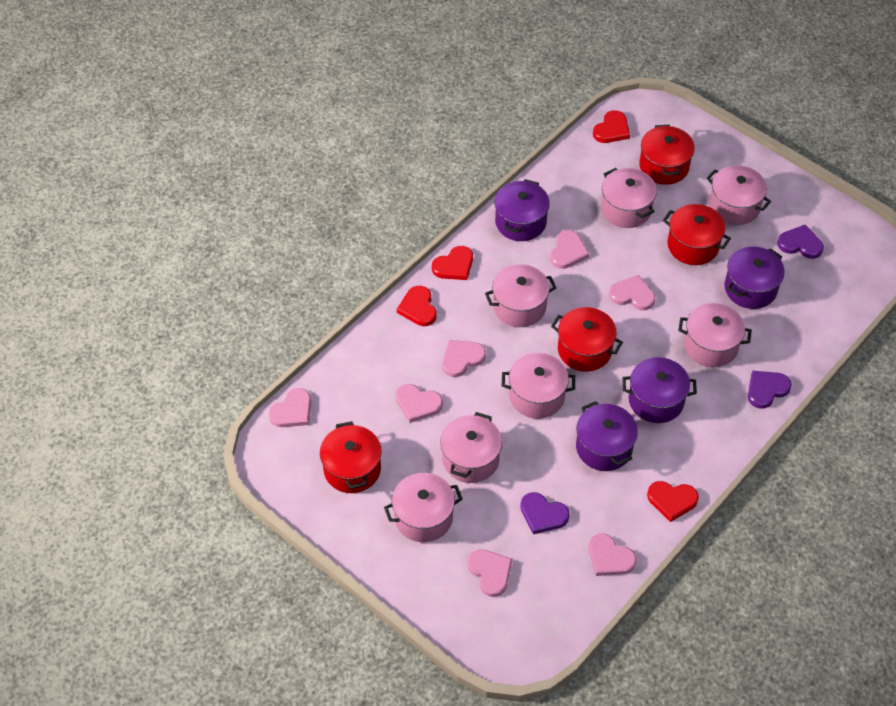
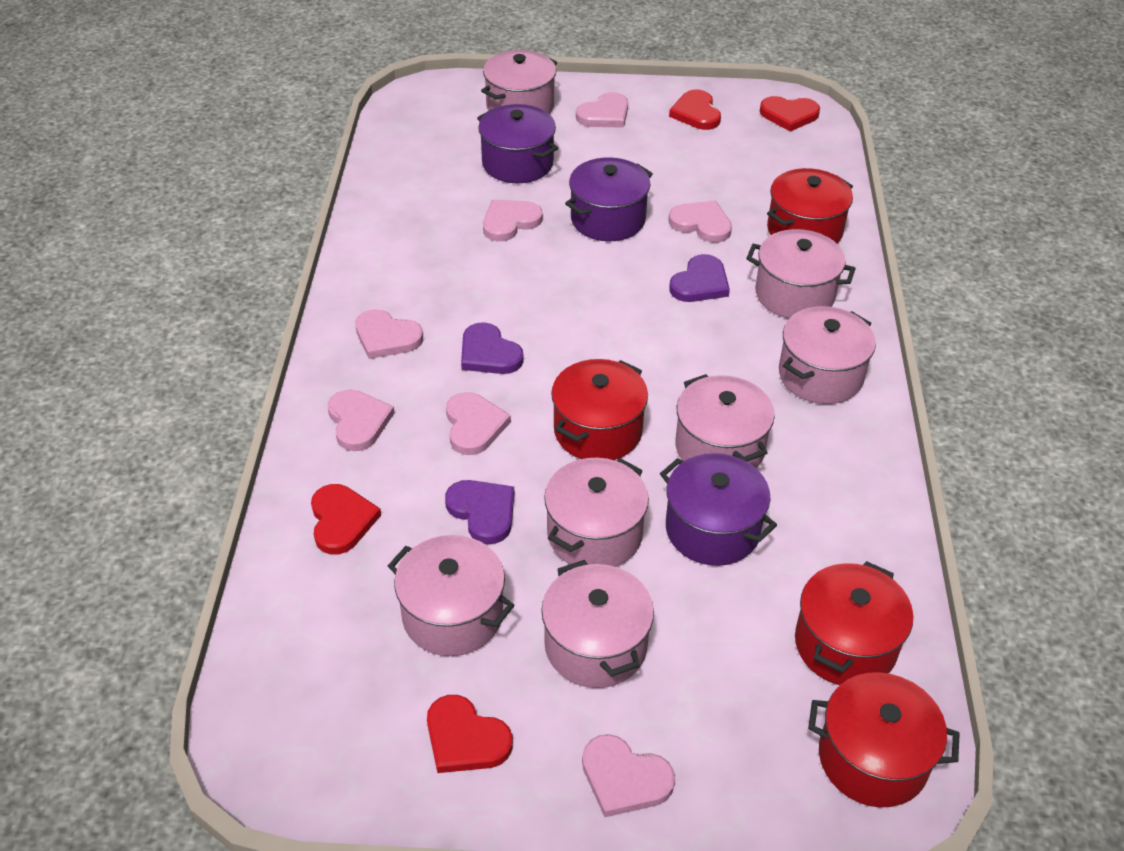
purple pot: 4 -> 3

